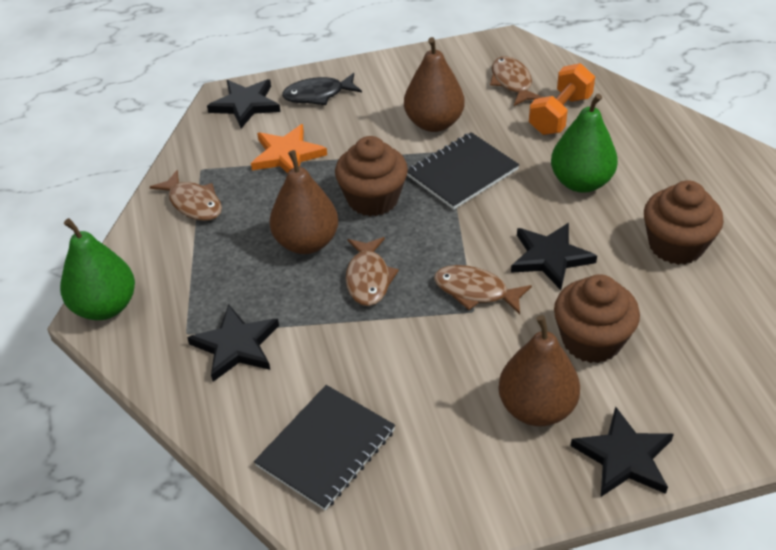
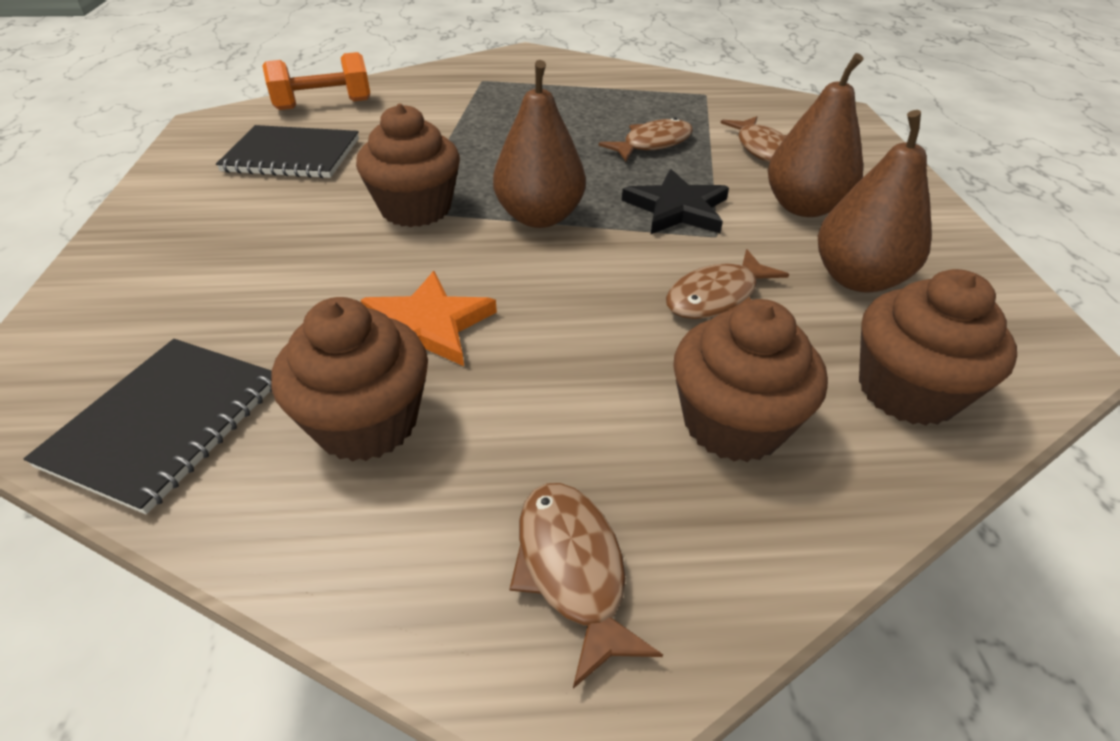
black fish: 1 -> 0
black star: 4 -> 1
brown cupcake: 3 -> 4
green pear: 2 -> 0

